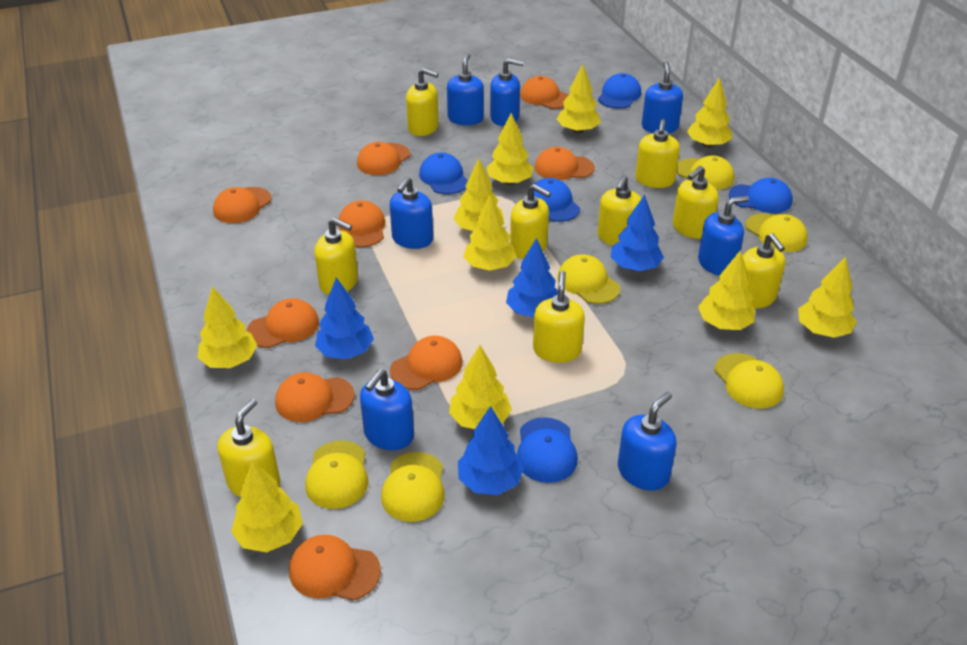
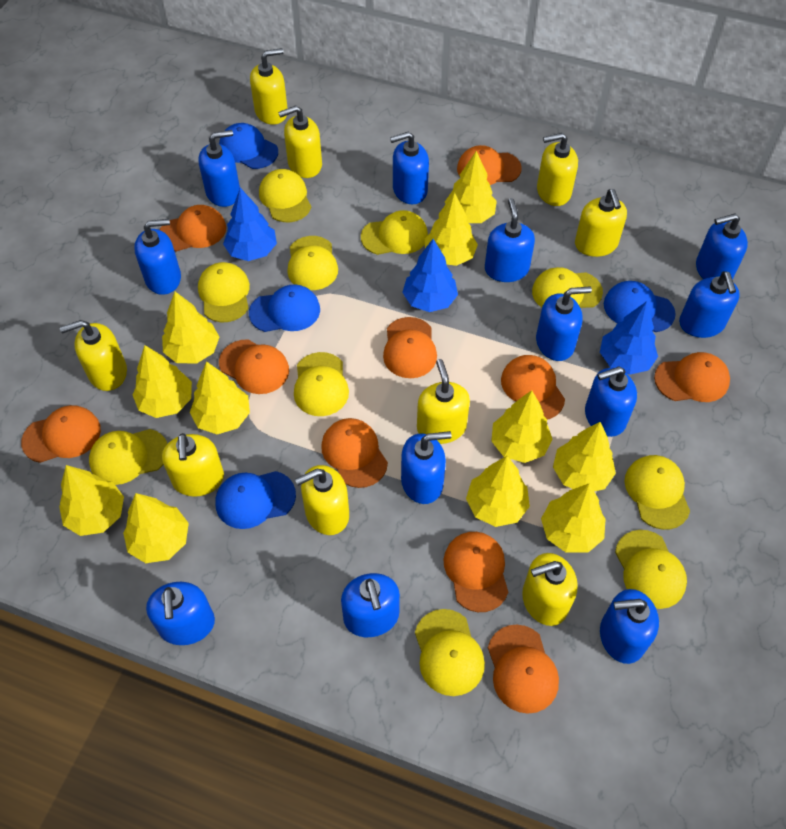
blue cap: 5 -> 4
blue soap dispenser: 7 -> 12
blue tree: 4 -> 3
orange cap: 9 -> 10
yellow cap: 6 -> 10
yellow tree: 10 -> 11

